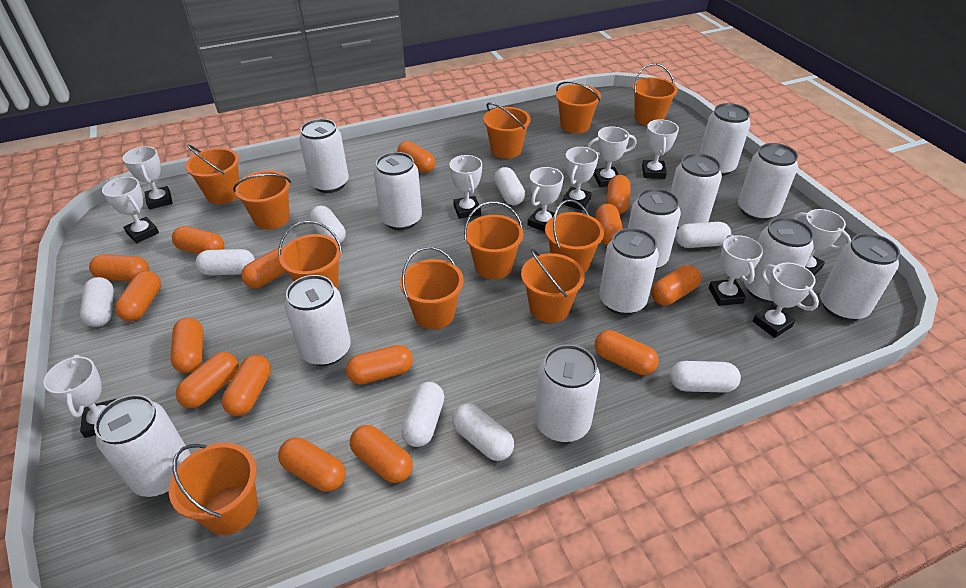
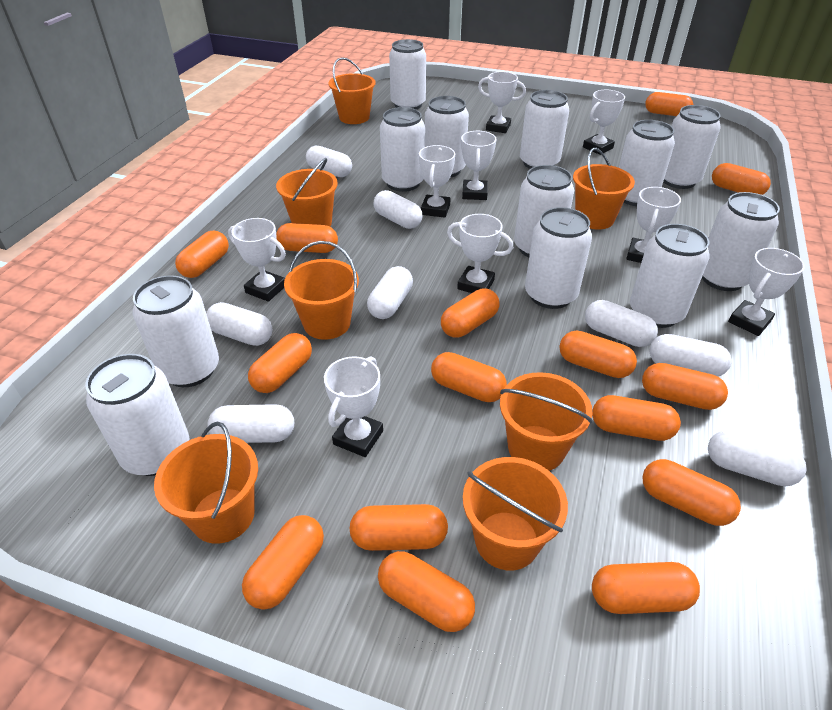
orange bucket: 11 -> 7
white trophy: 11 -> 9

